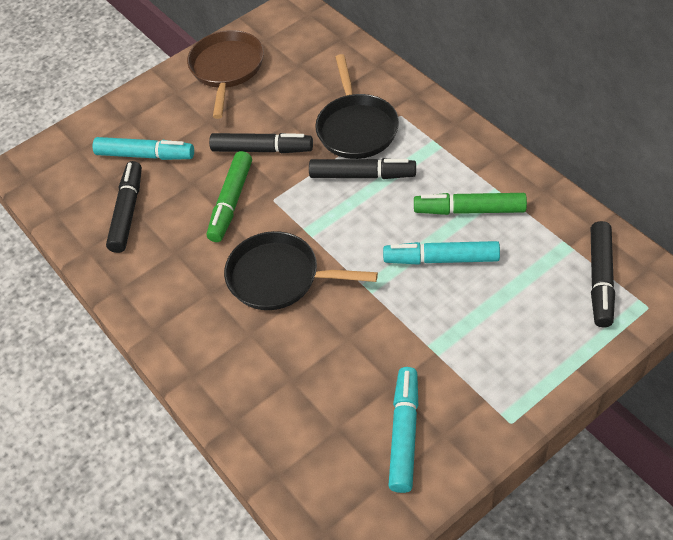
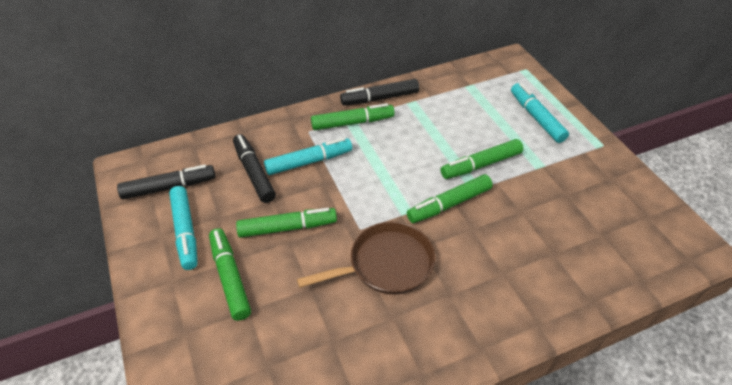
black marker: 4 -> 3
black pan: 2 -> 0
green marker: 2 -> 5

